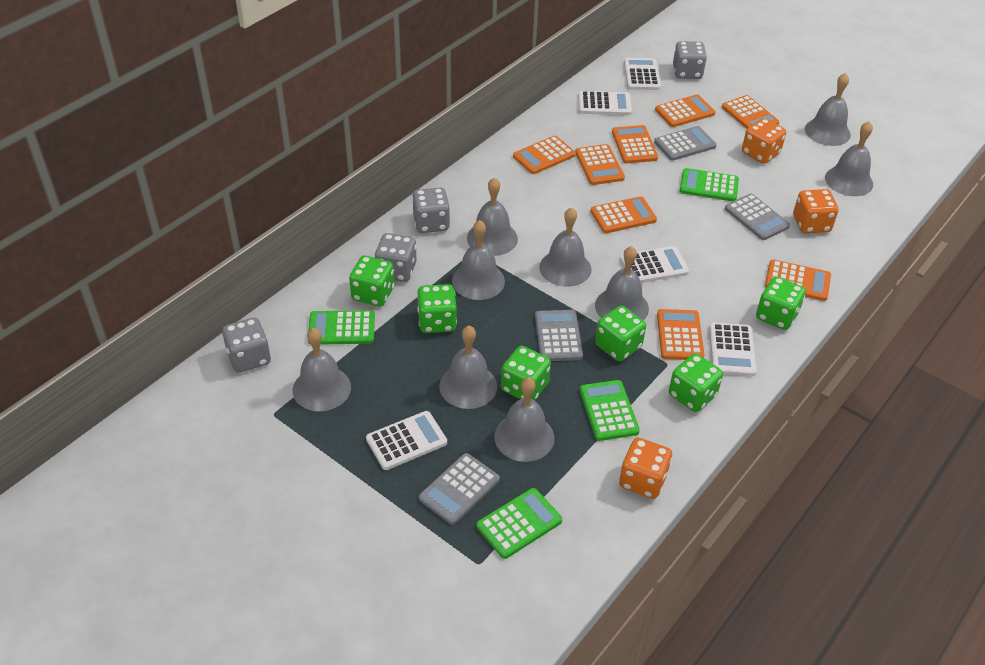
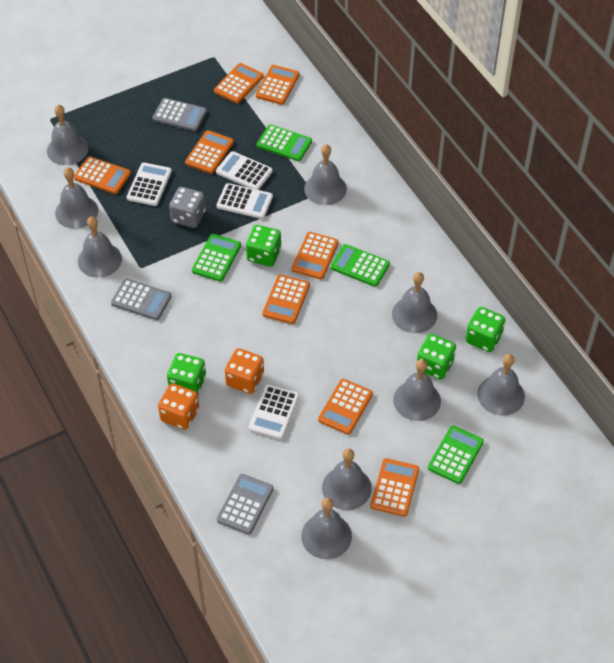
green dice: 6 -> 4
grey calculator: 4 -> 3
grey dice: 4 -> 1
orange dice: 3 -> 2
white calculator: 5 -> 4

